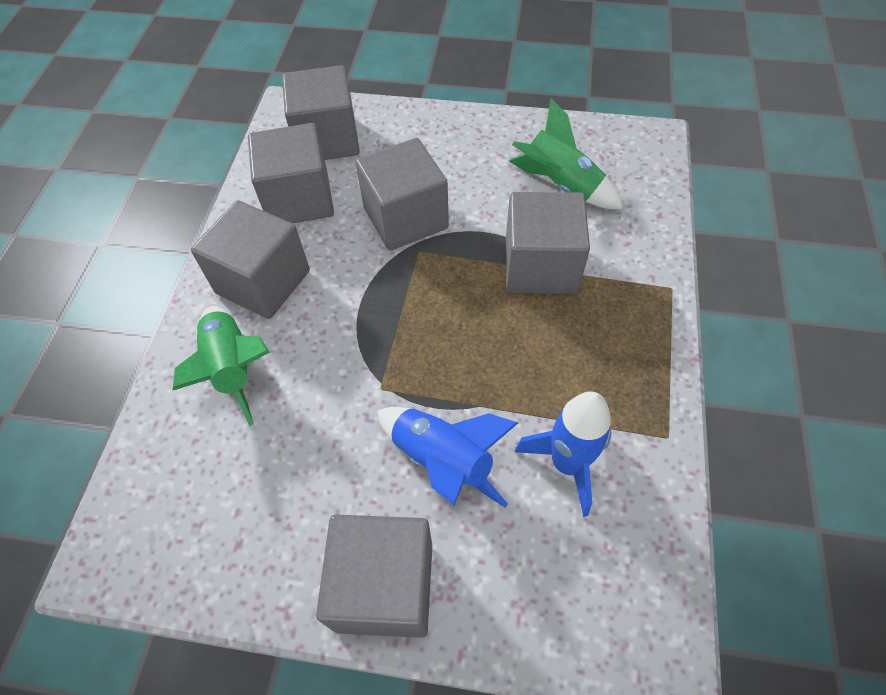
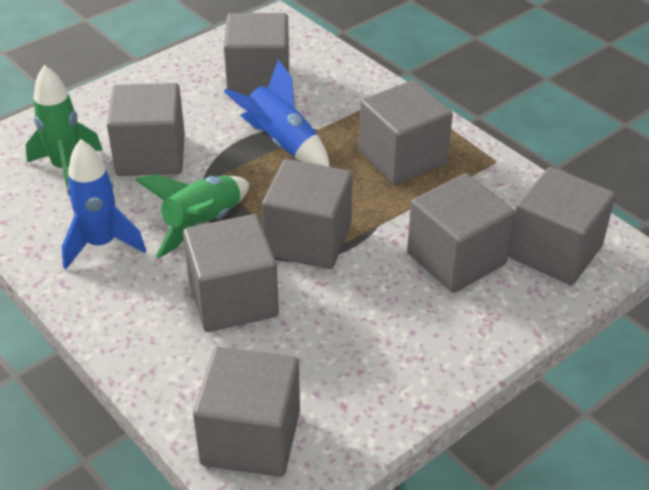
grey cube: 6 -> 8

